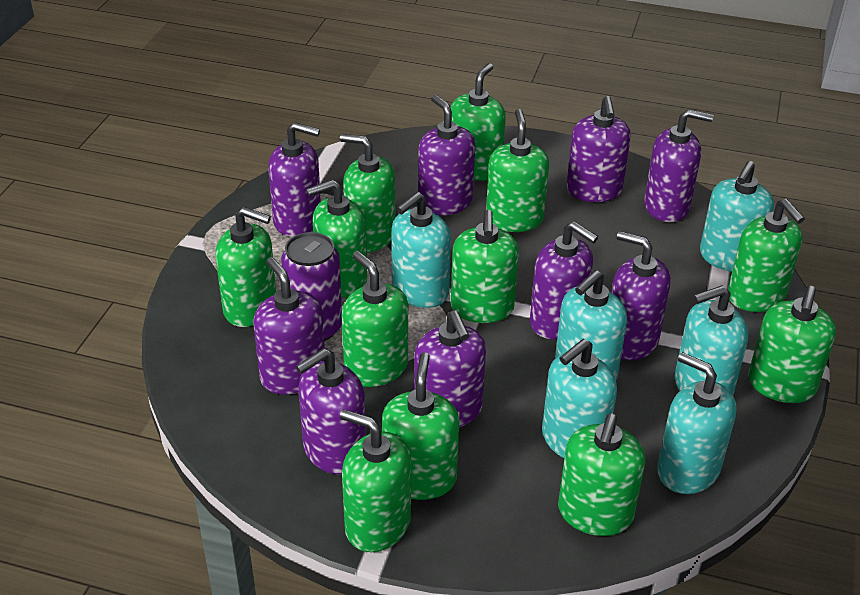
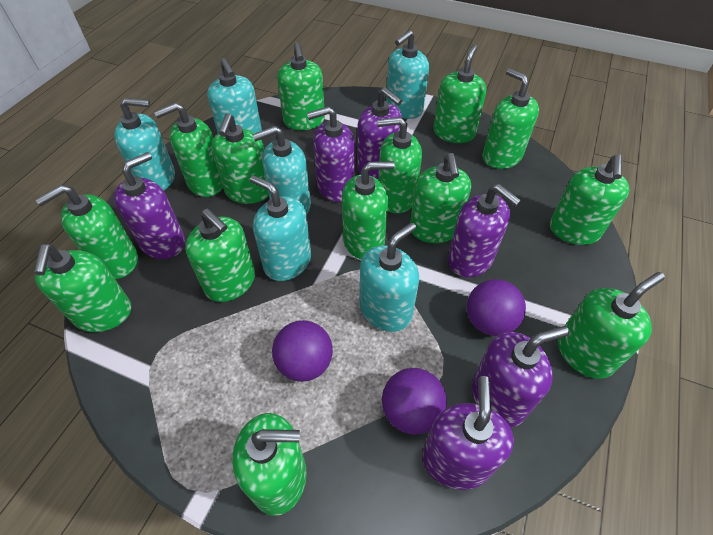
green soap dispenser: 12 -> 14
purple ball: 0 -> 3
purple can: 1 -> 0
purple soap dispenser: 9 -> 6

